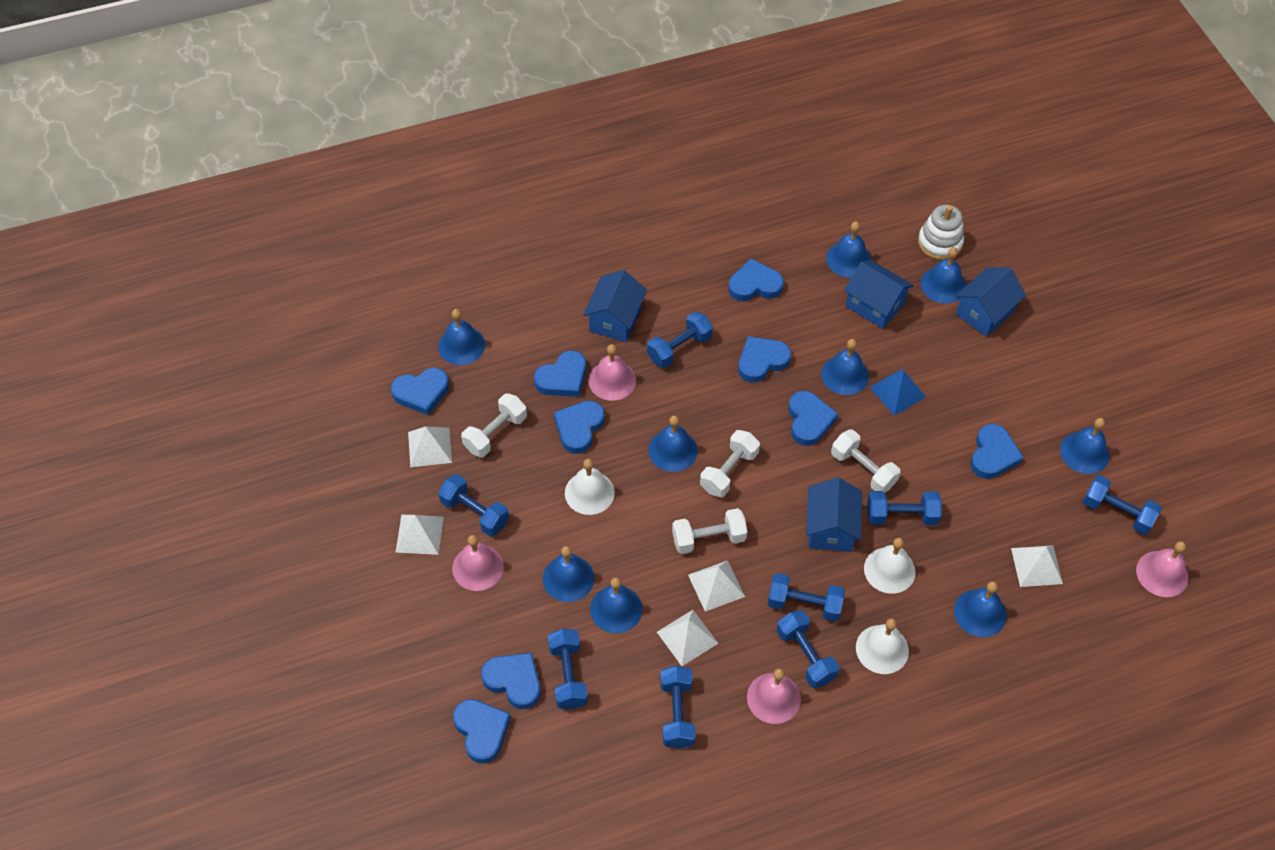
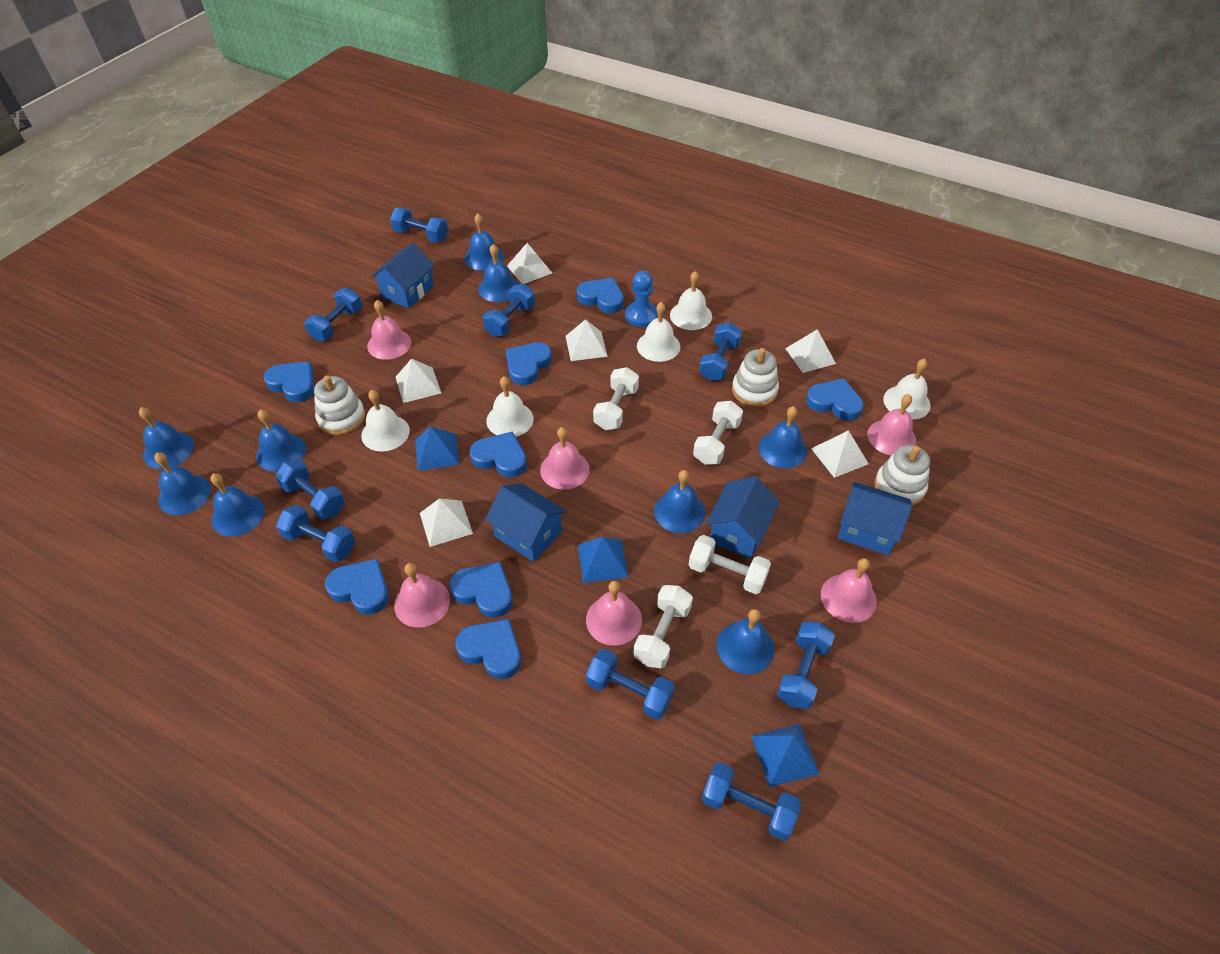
blue dumbbell: 8 -> 9
blue heart: 9 -> 8
blue pawn: 0 -> 1
blue pyramid: 1 -> 3
pink bell: 4 -> 6
white bell: 3 -> 5
white pyramid: 5 -> 6
white stacking toy: 1 -> 3

